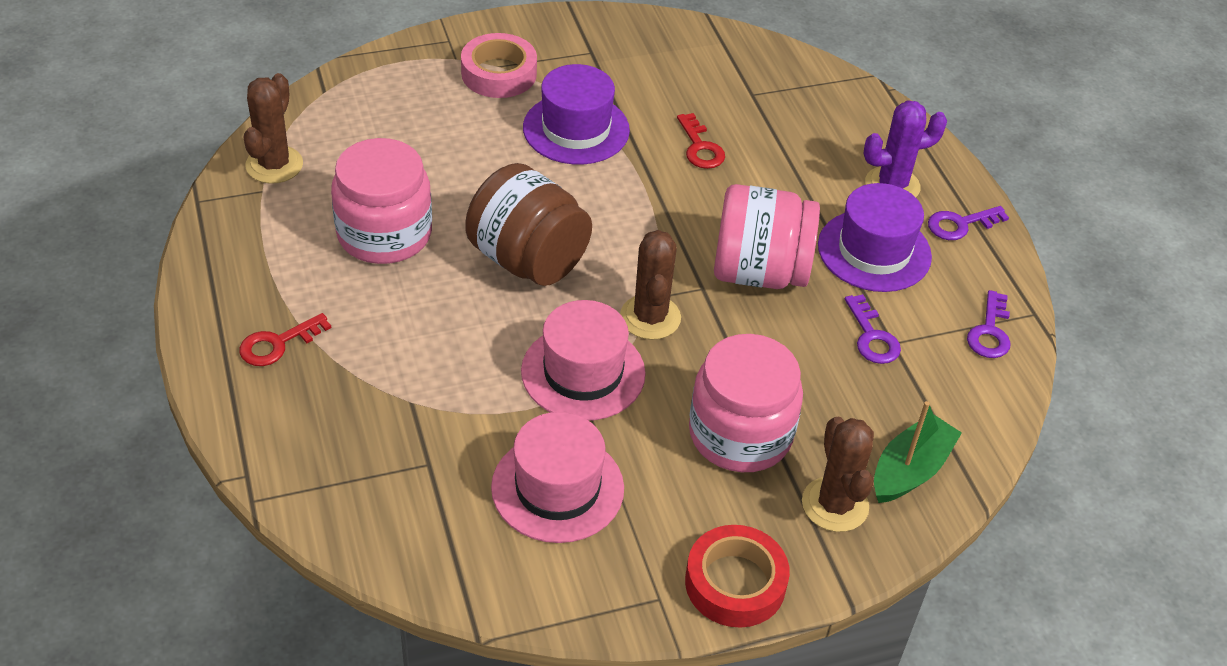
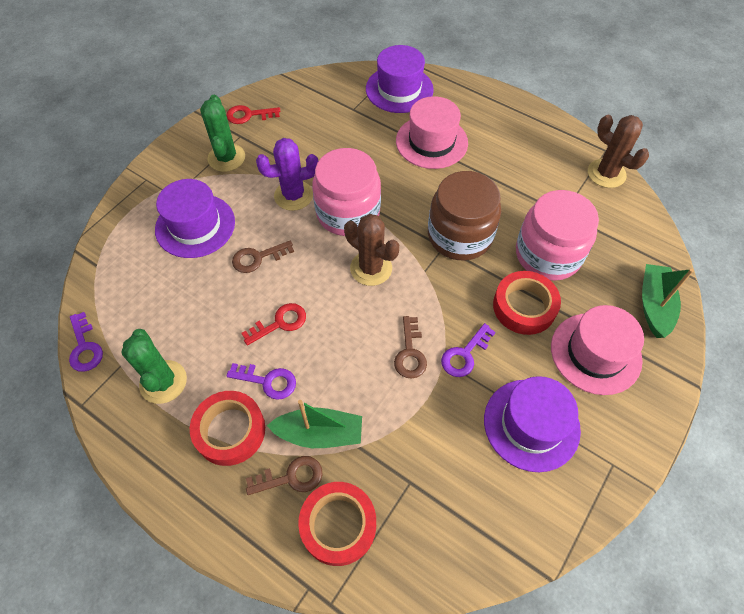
brown cactus: 3 -> 2
brown key: 0 -> 3
green boat: 1 -> 2
green cactus: 0 -> 2
pink jar: 3 -> 2
pink tape: 1 -> 0
purple hat: 2 -> 3
red tape: 1 -> 3

